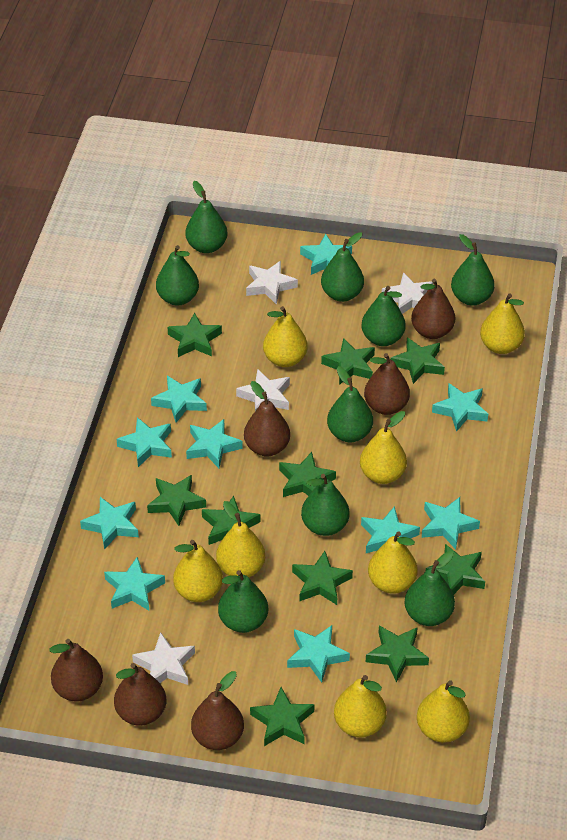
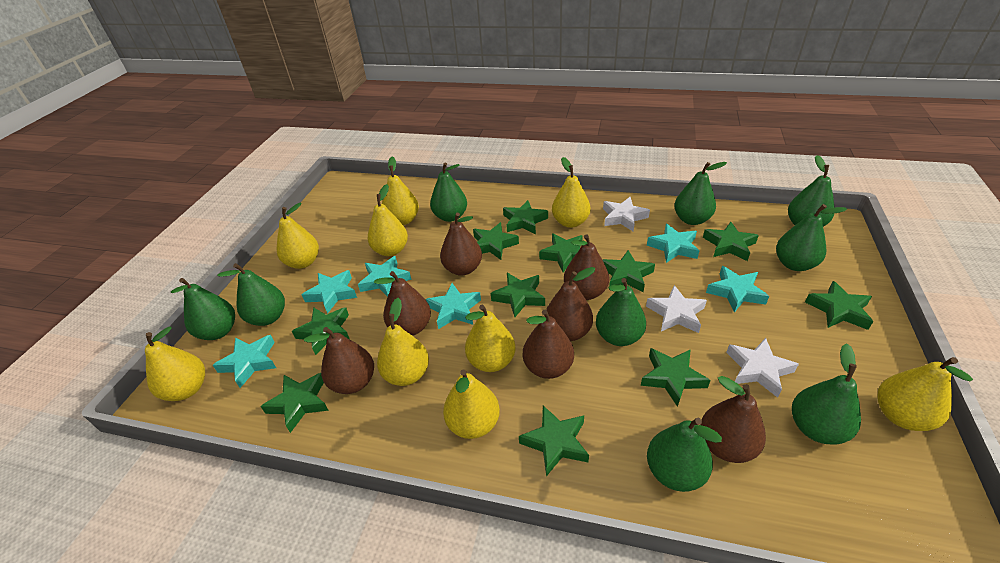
brown pear: 6 -> 7
green star: 10 -> 11
turquoise star: 10 -> 6
white star: 4 -> 3
yellow pear: 8 -> 9

